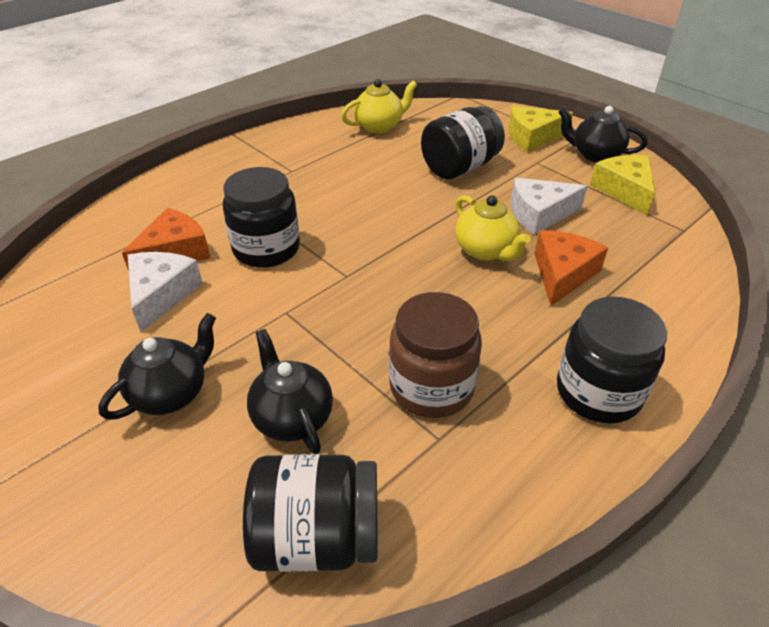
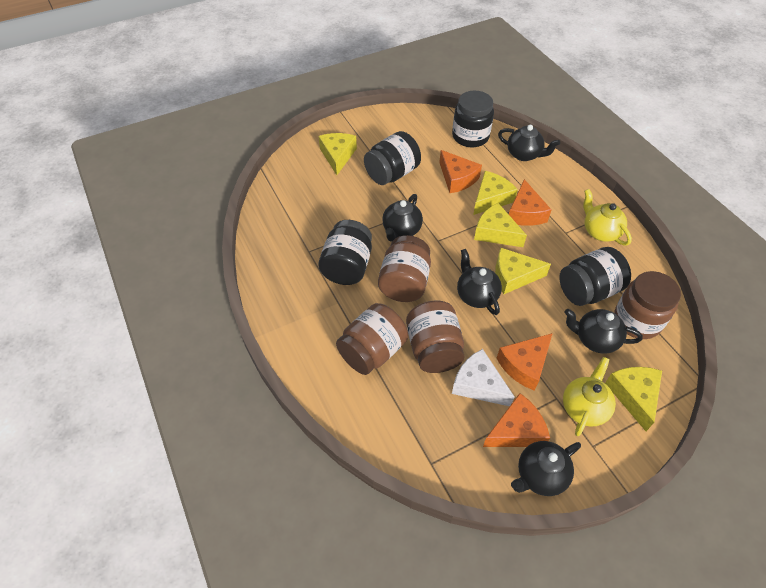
black teapot: 3 -> 5
brown jar: 1 -> 4
orange cheese: 2 -> 4
white cheese: 2 -> 1
yellow cheese: 2 -> 5

